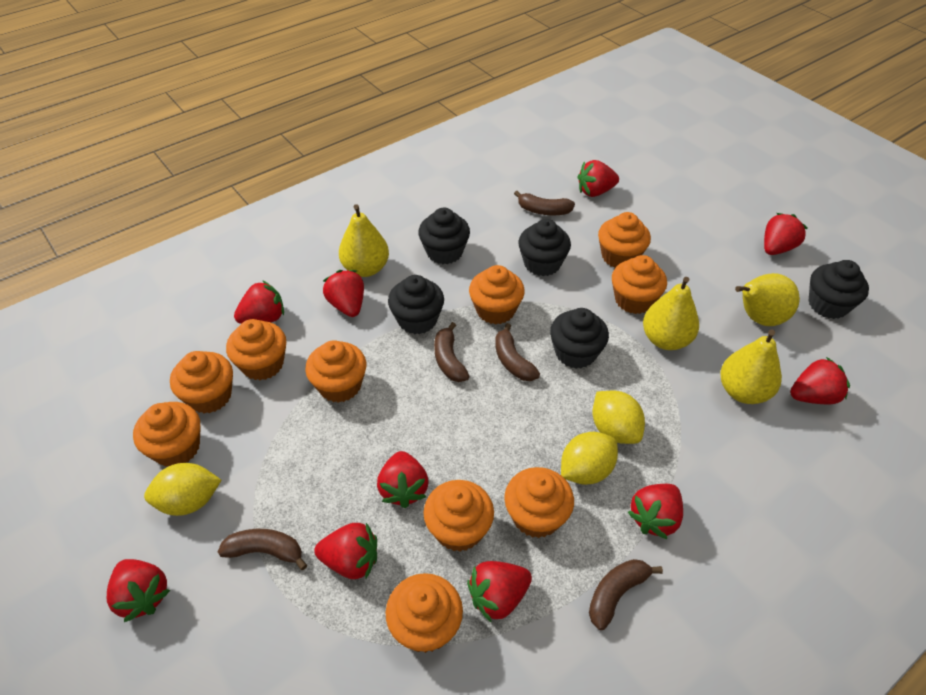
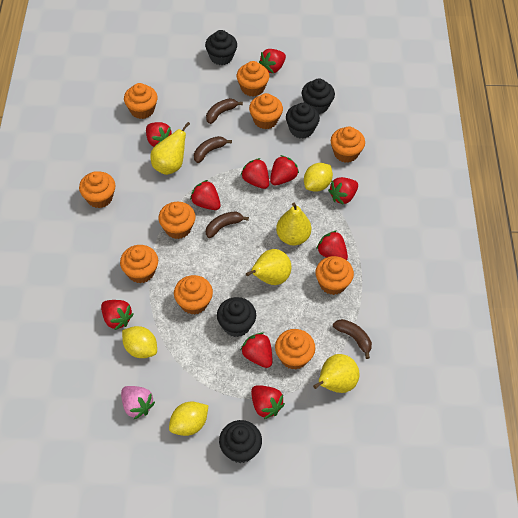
brown banana: 5 -> 4
pink strawberry: 0 -> 1

